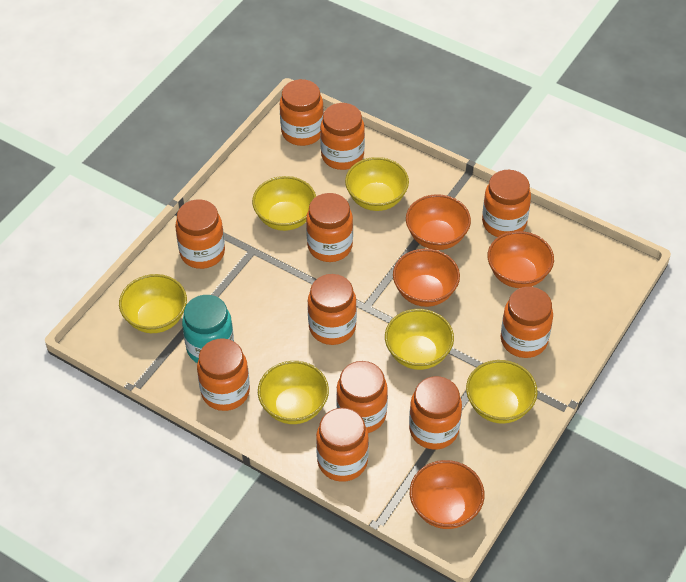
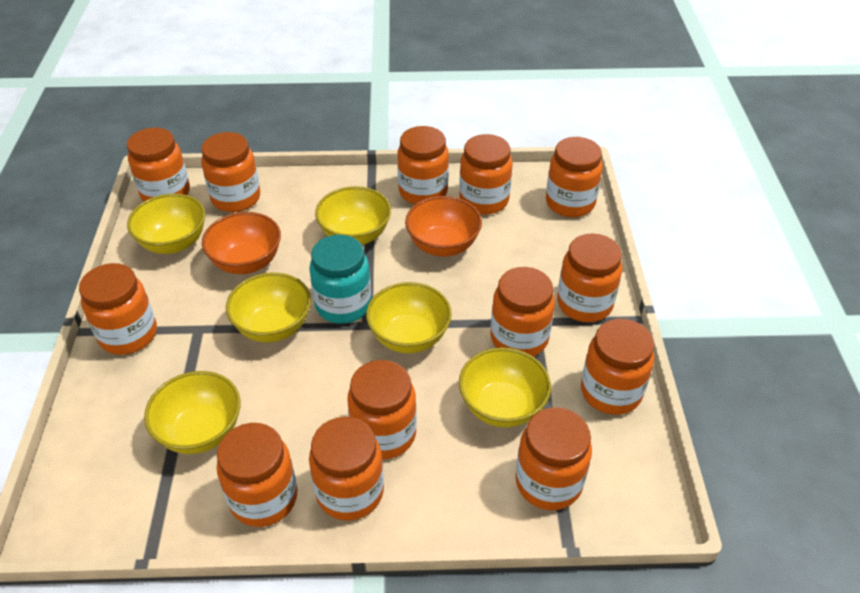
orange bowl: 4 -> 2
orange jar: 11 -> 13

